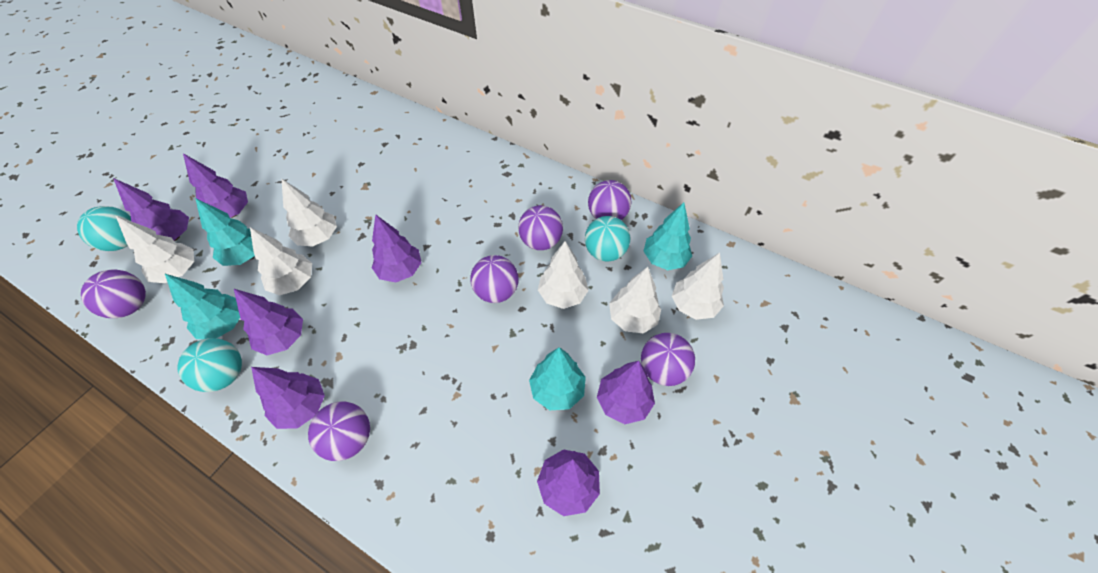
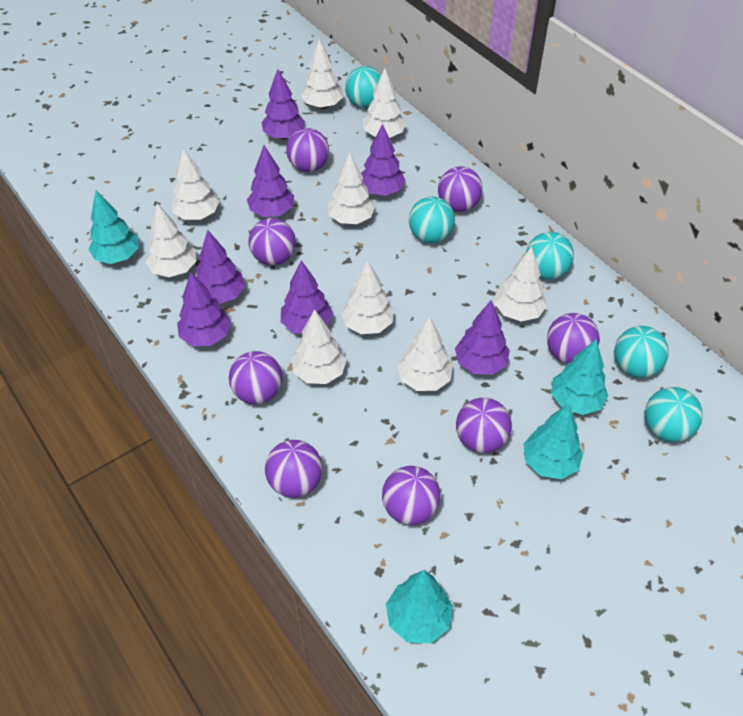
purple ball: 6 -> 8
turquoise ball: 3 -> 5
white tree: 6 -> 9

